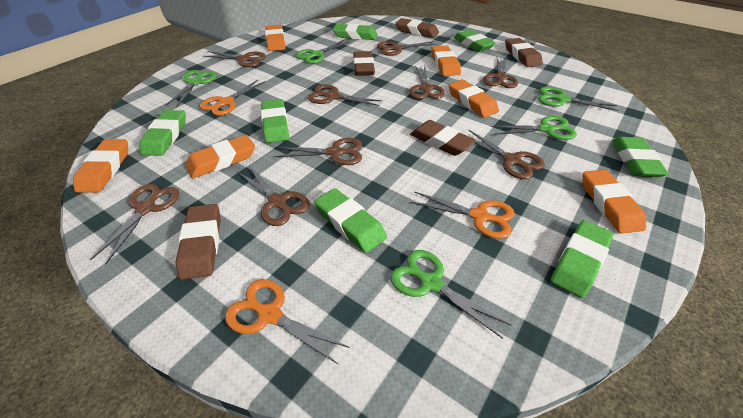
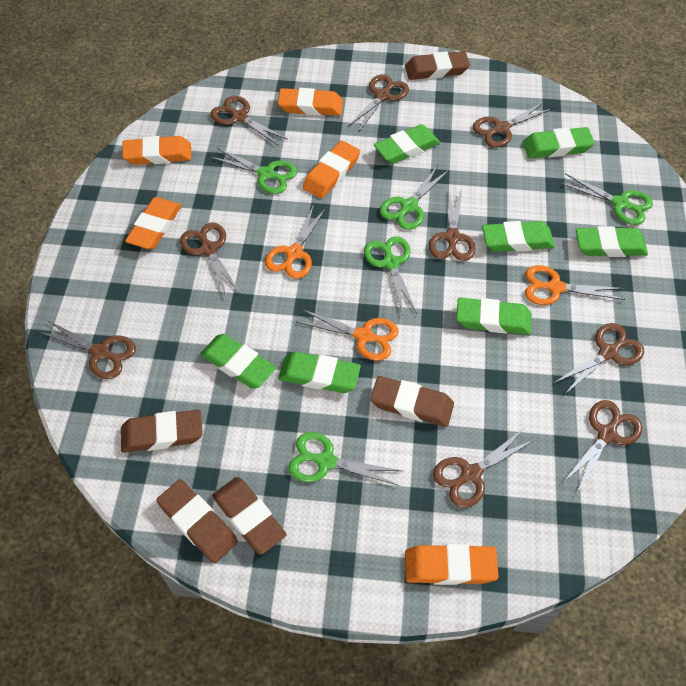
orange eraser: 6 -> 5

